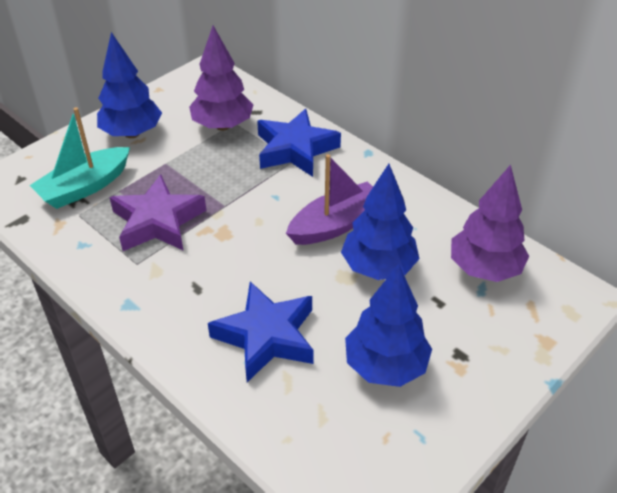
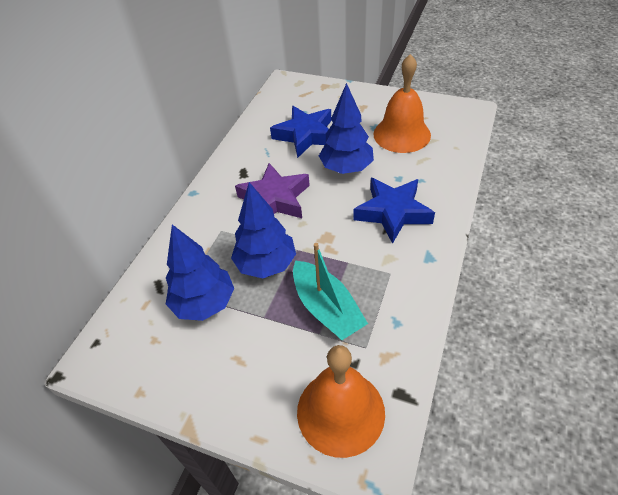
orange bell: 0 -> 2
purple boat: 1 -> 0
purple tree: 2 -> 0

